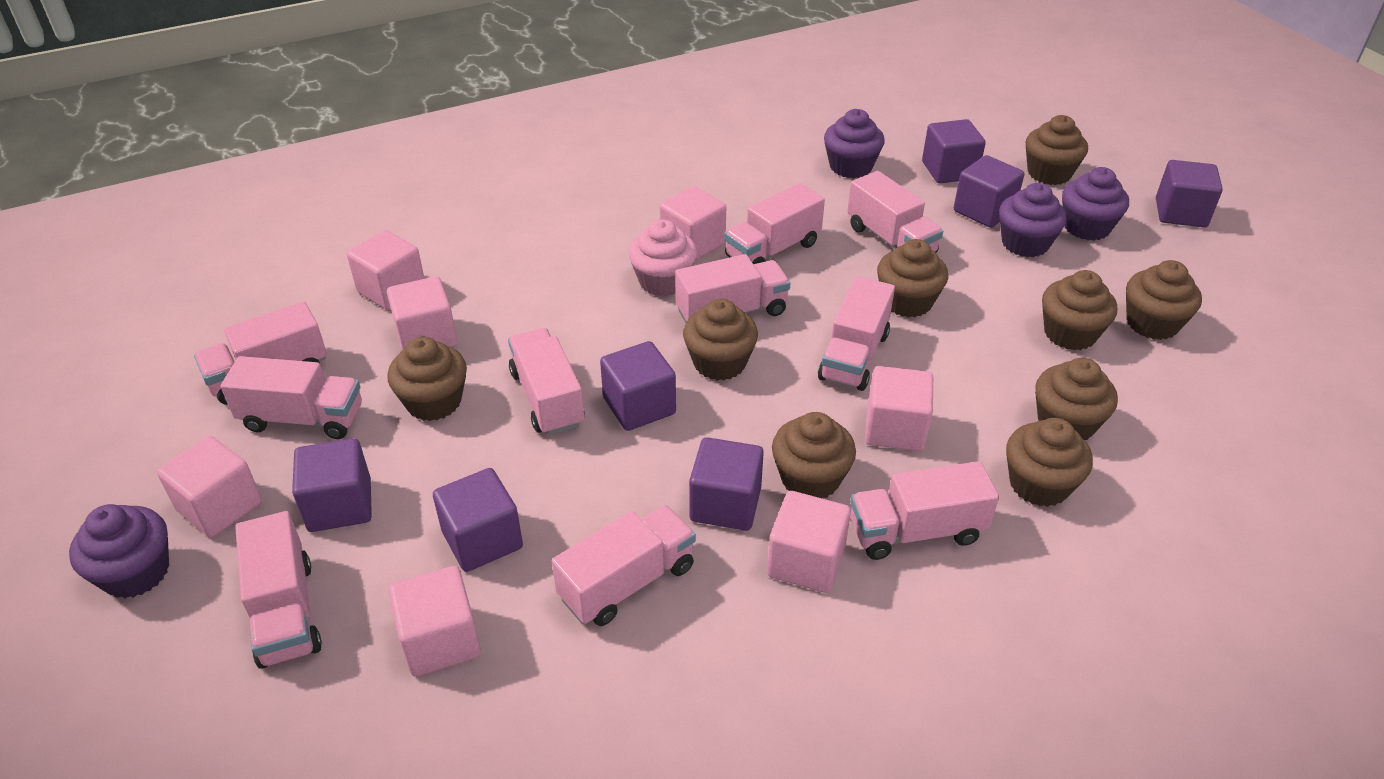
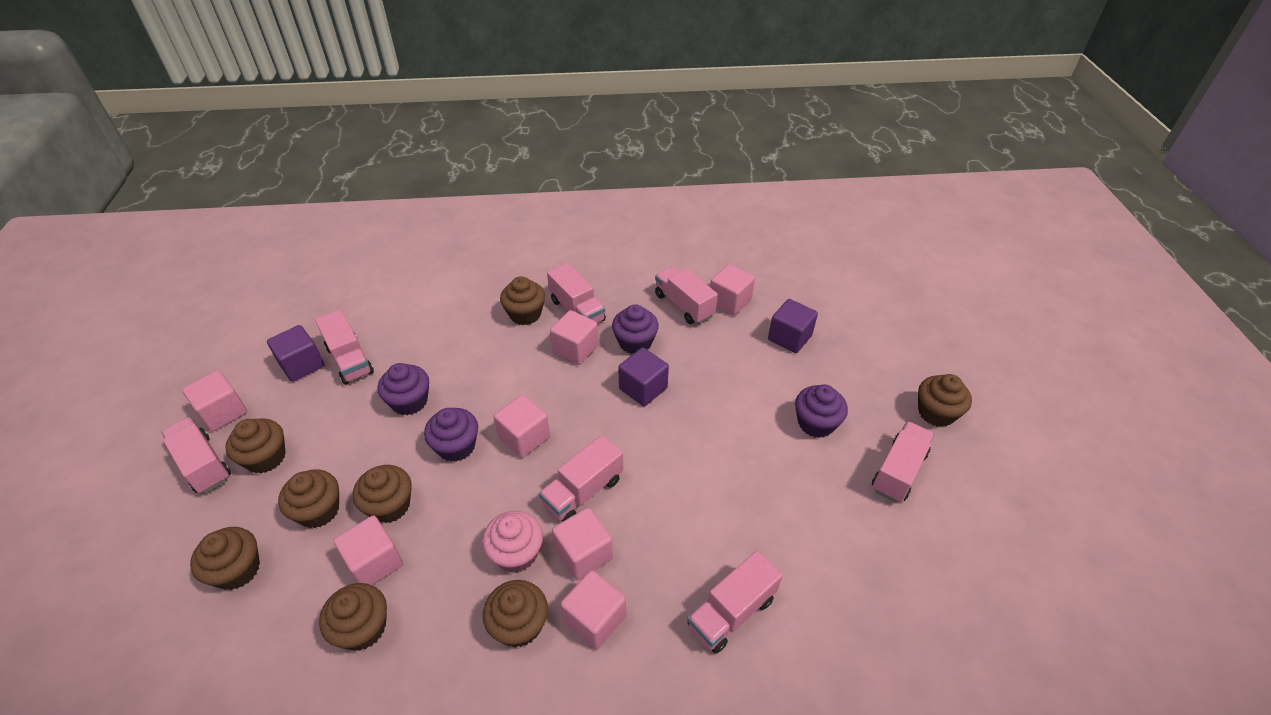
brown cupcake: 9 -> 8
pink truck: 10 -> 7
purple cube: 7 -> 3

